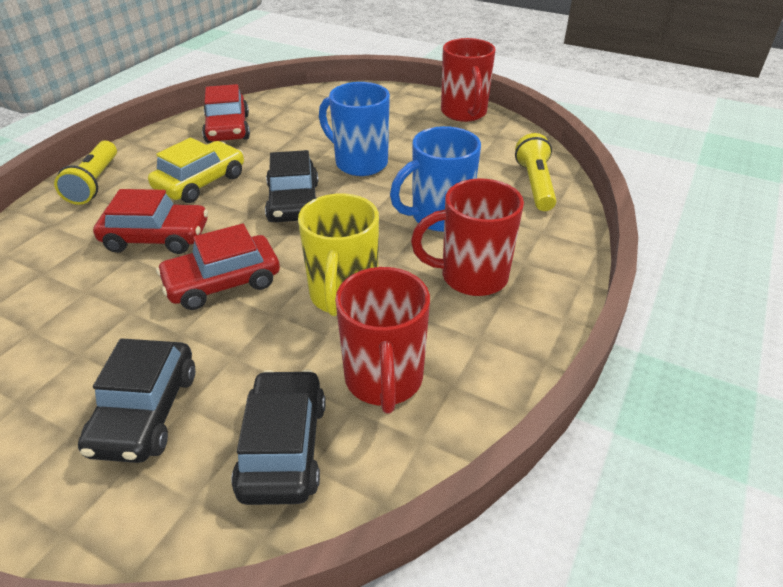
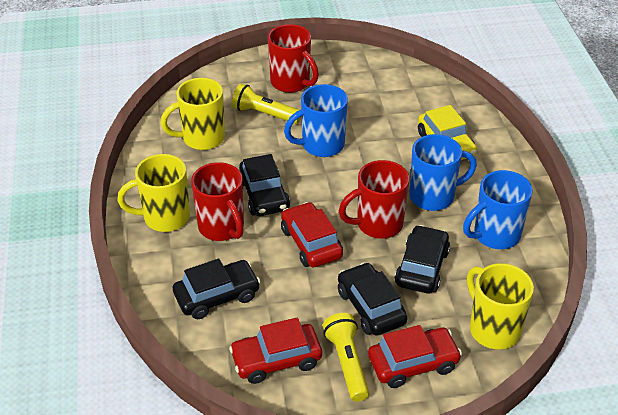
black car: 3 -> 4
blue mug: 2 -> 3
yellow mug: 1 -> 3

